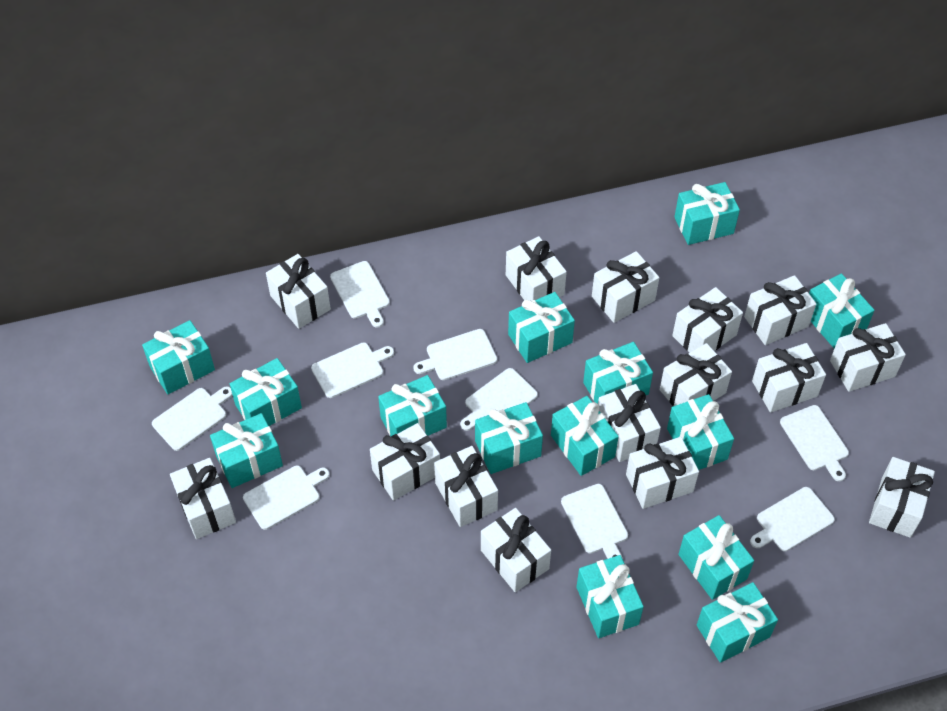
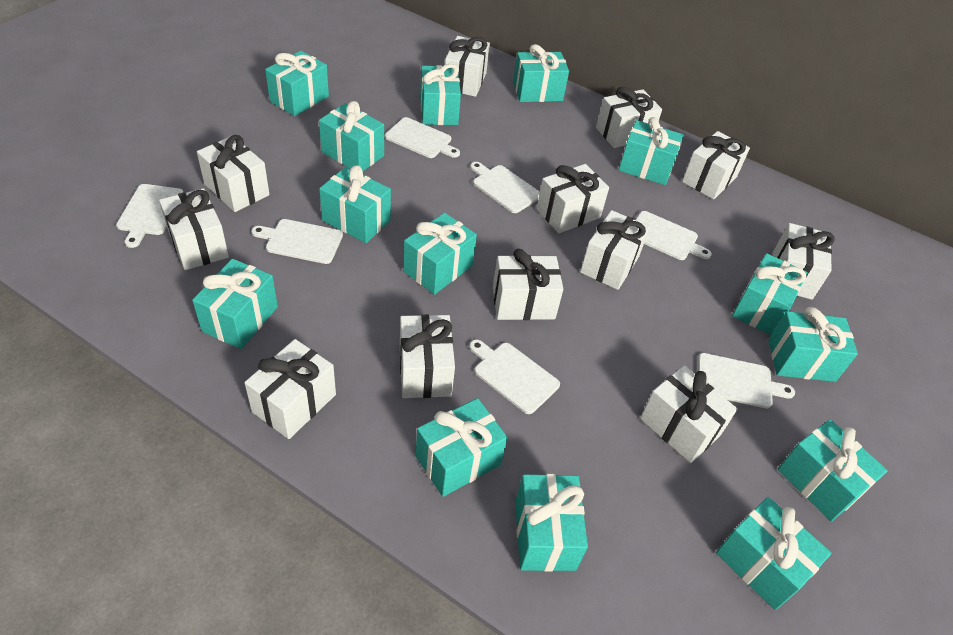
white cutting board: 9 -> 7
white gift: 15 -> 12

